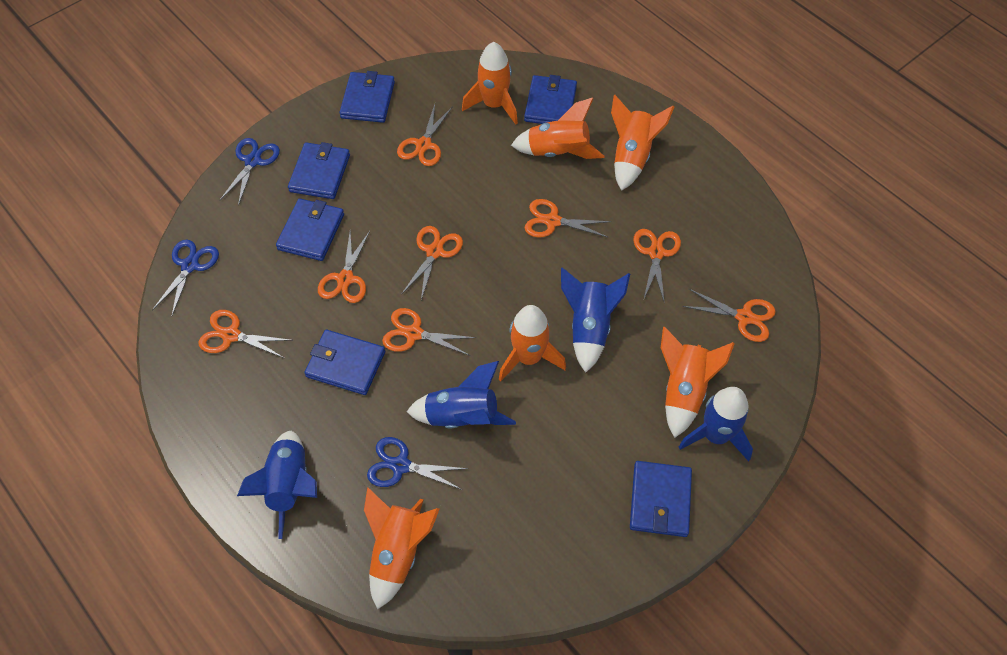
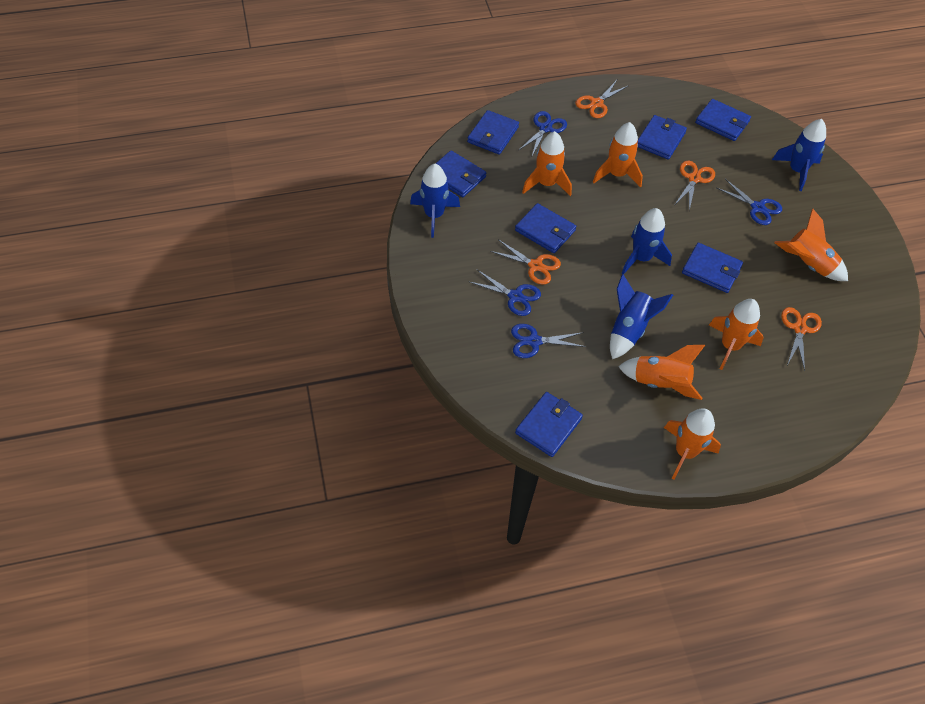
blue scissors: 3 -> 4
blue wallet: 6 -> 7
orange scissors: 8 -> 4

